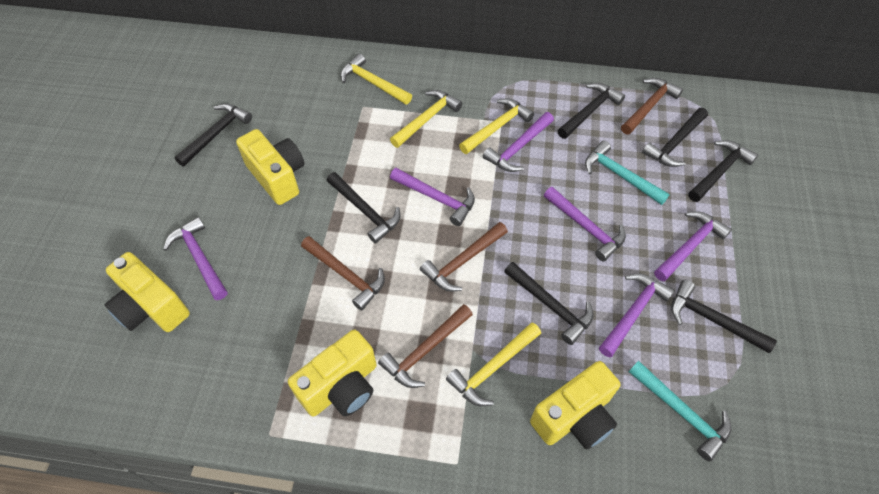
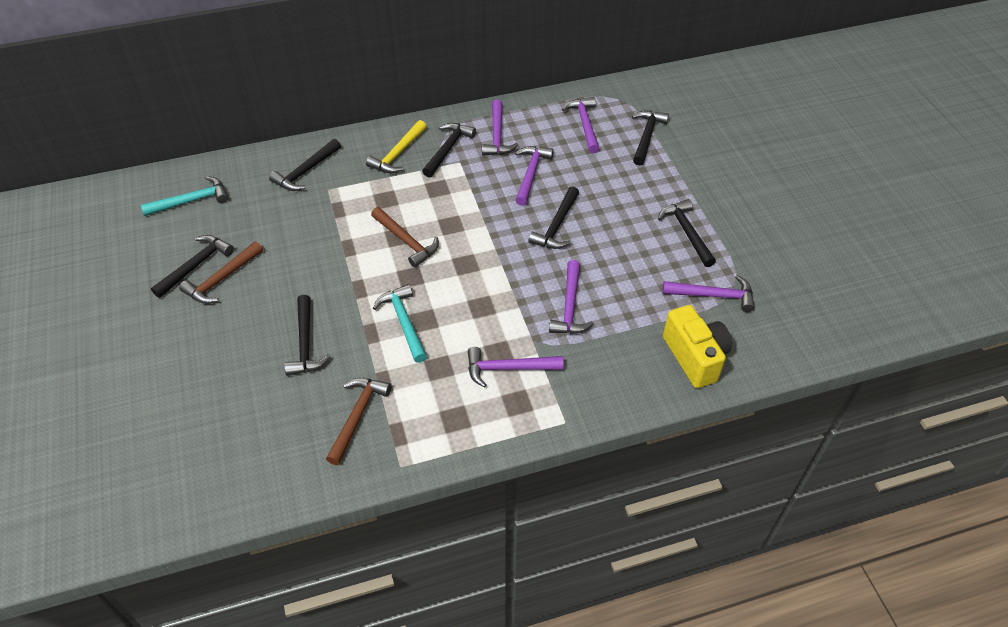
brown hammer: 4 -> 3
yellow camera: 4 -> 1
yellow hammer: 4 -> 1

